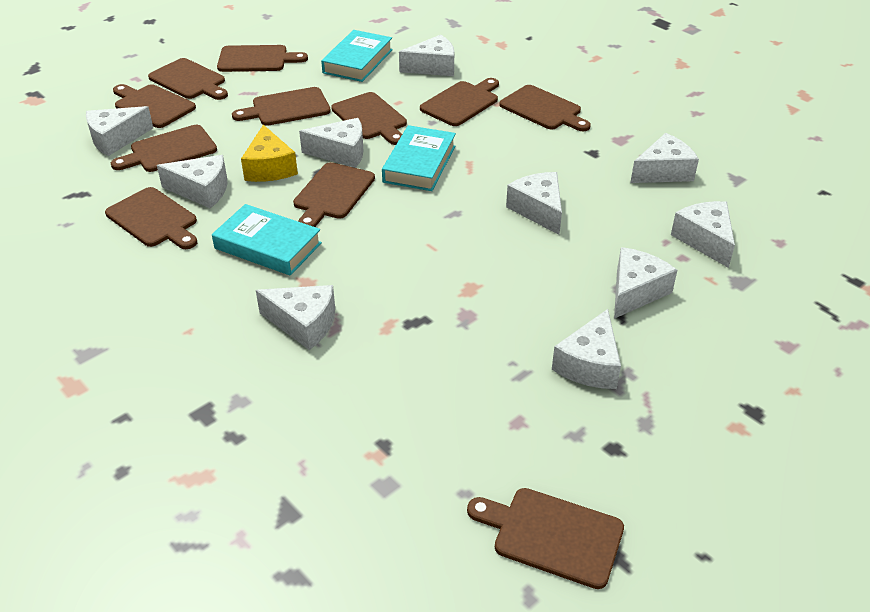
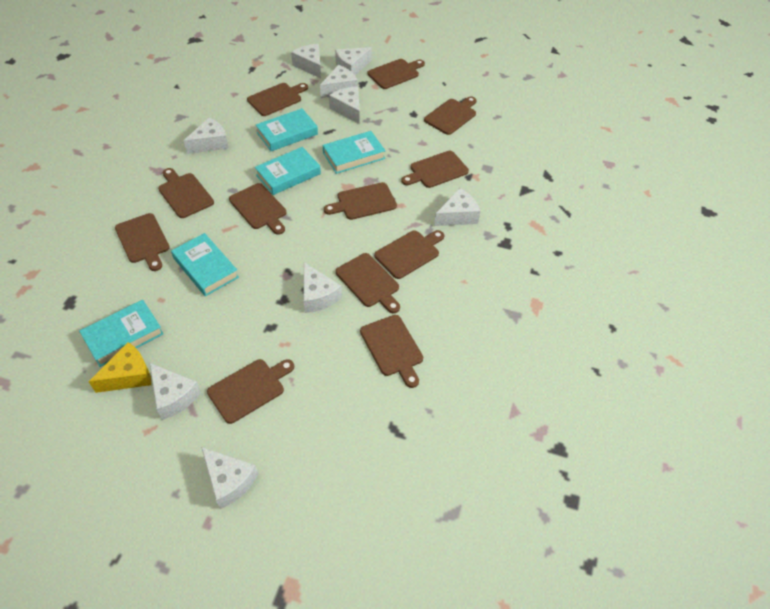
brown cutting board: 11 -> 12
turquoise book: 3 -> 5
white cheese: 10 -> 9

